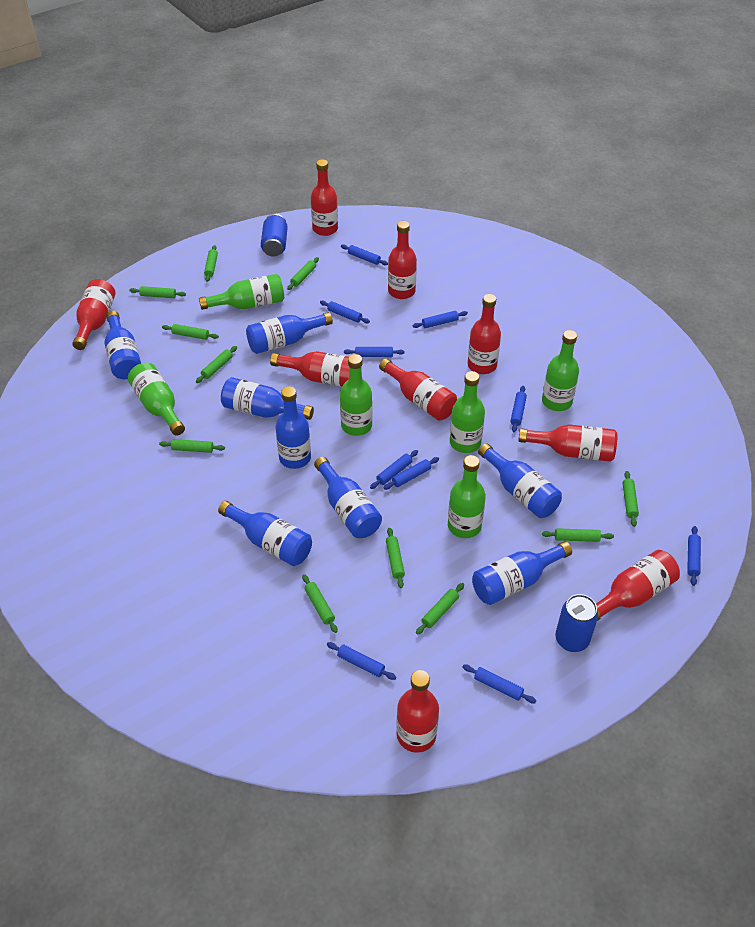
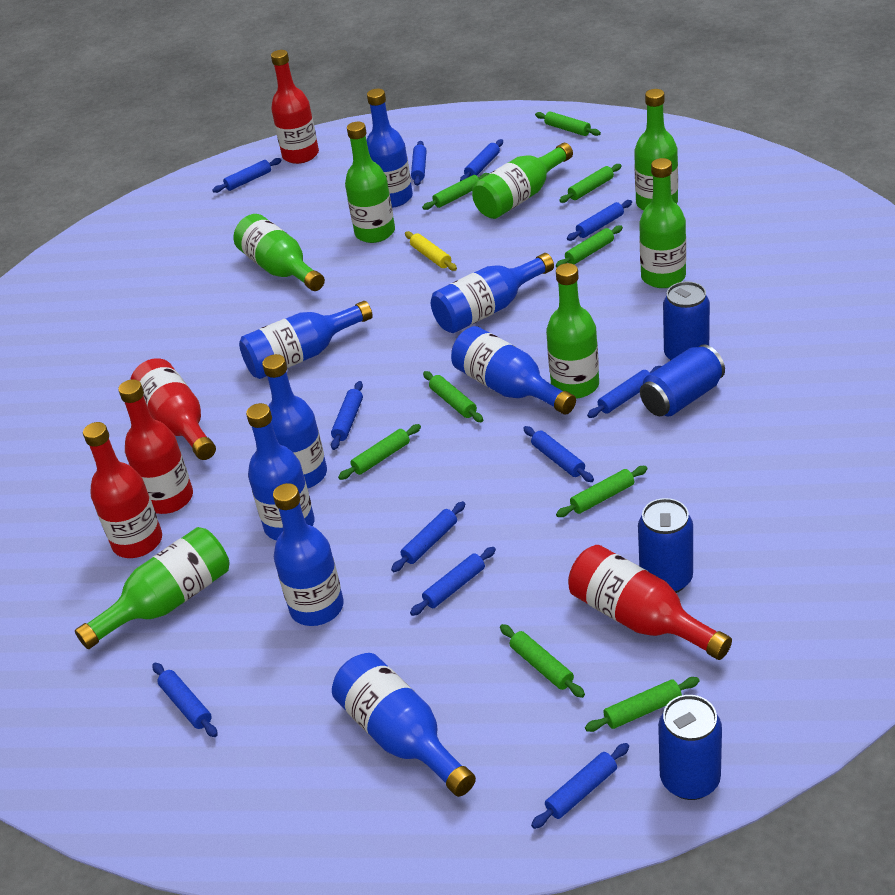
blue can: 2 -> 4
blue rolling pin: 10 -> 11
green bottle: 6 -> 7
green rolling pin: 11 -> 9
red bottle: 9 -> 5
yellow rolling pin: 0 -> 1

